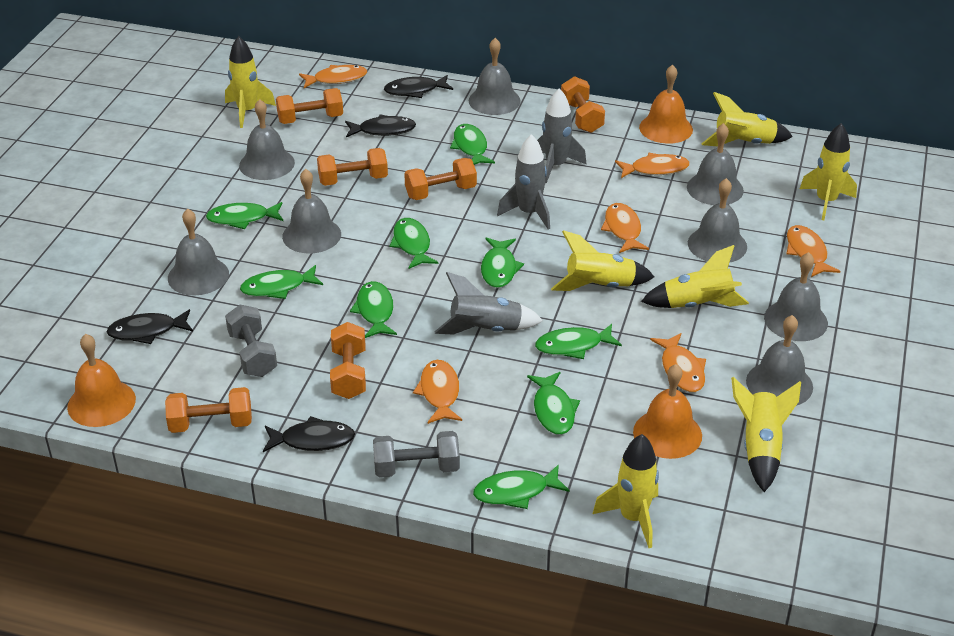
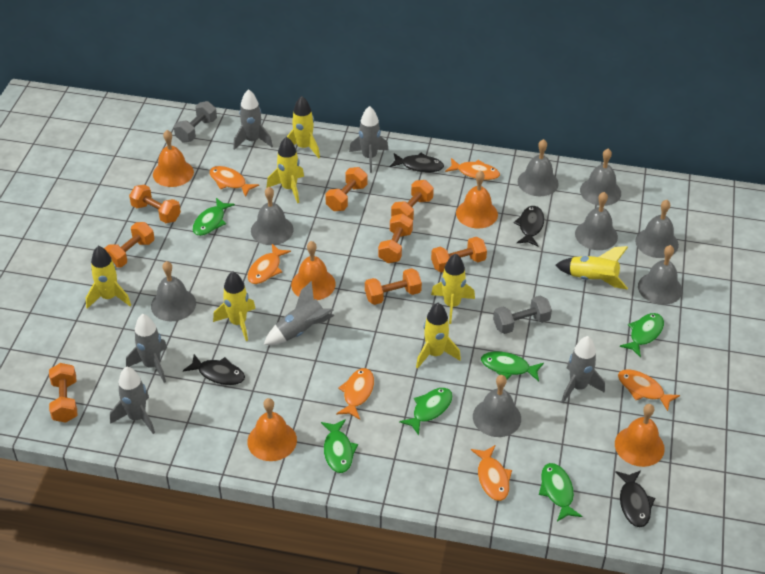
green fish: 9 -> 6
grey rocket: 3 -> 6
orange bell: 3 -> 5
orange dumbbell: 6 -> 8

